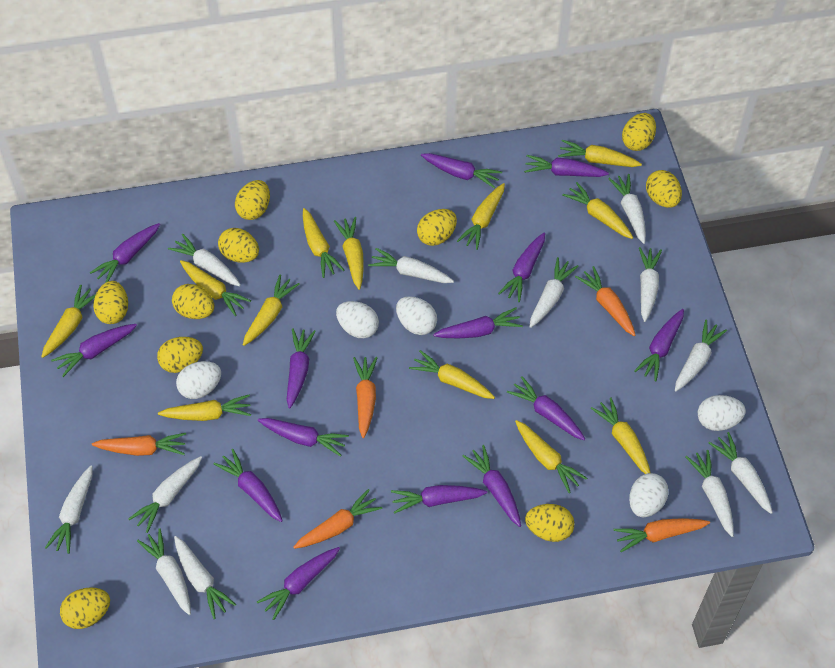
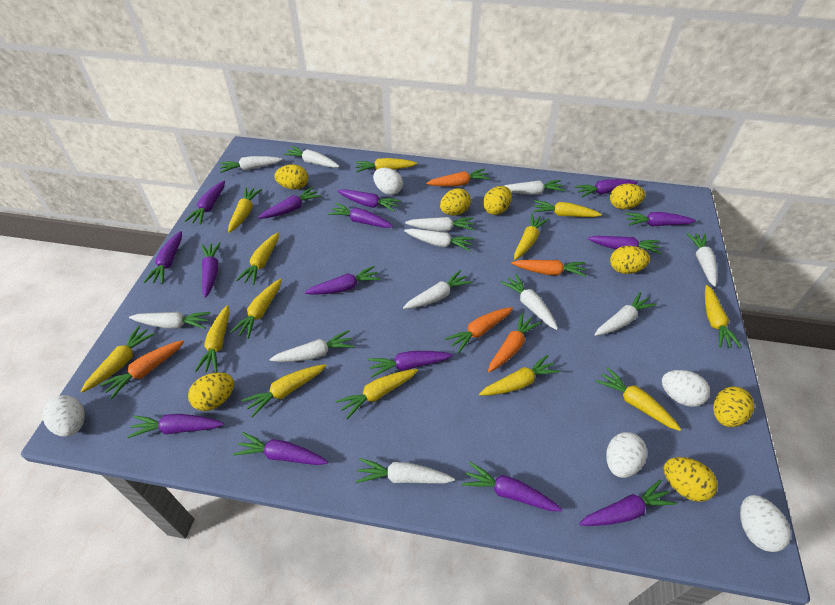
purple carrot: 14 -> 15
yellow carrot: 12 -> 13
yellow egg: 10 -> 8

